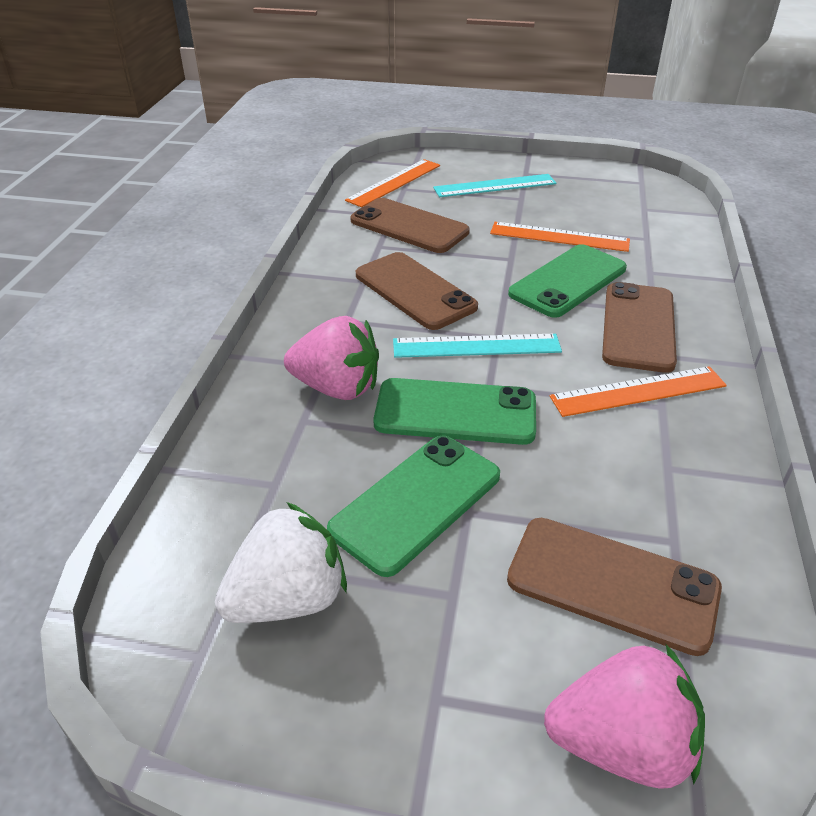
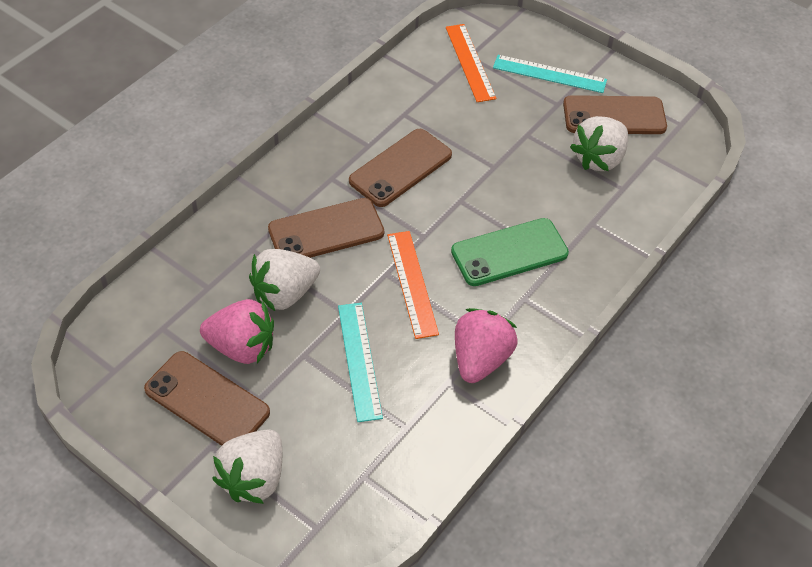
green phone: 3 -> 1
orange ruler: 3 -> 2
white strawberry: 1 -> 3

